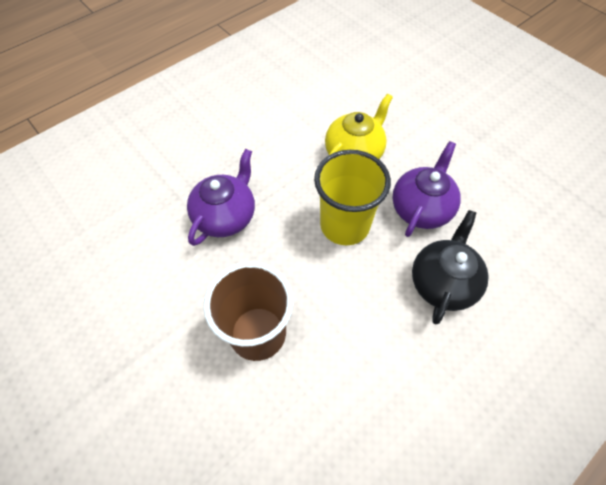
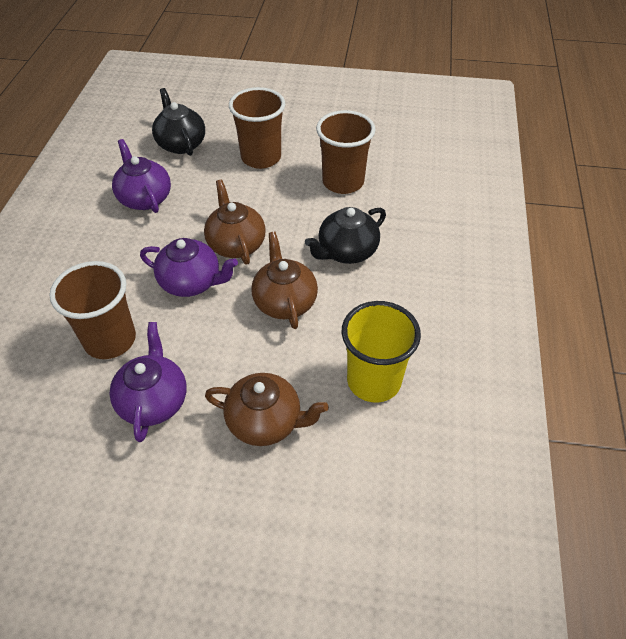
black teapot: 1 -> 2
brown cup: 1 -> 3
brown teapot: 0 -> 3
purple teapot: 2 -> 3
yellow teapot: 1 -> 0

